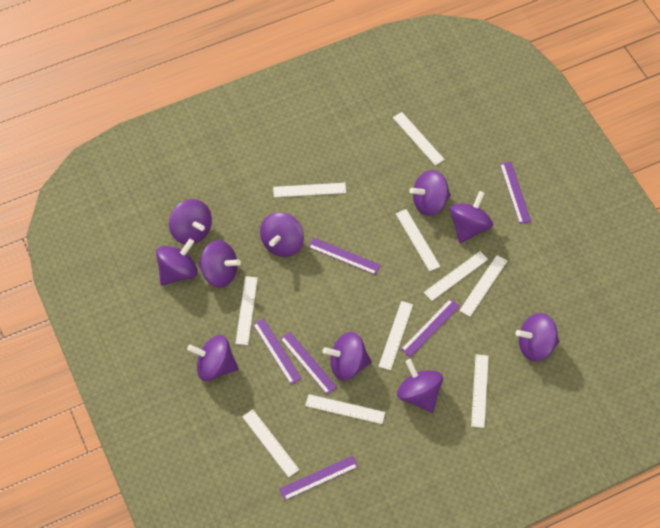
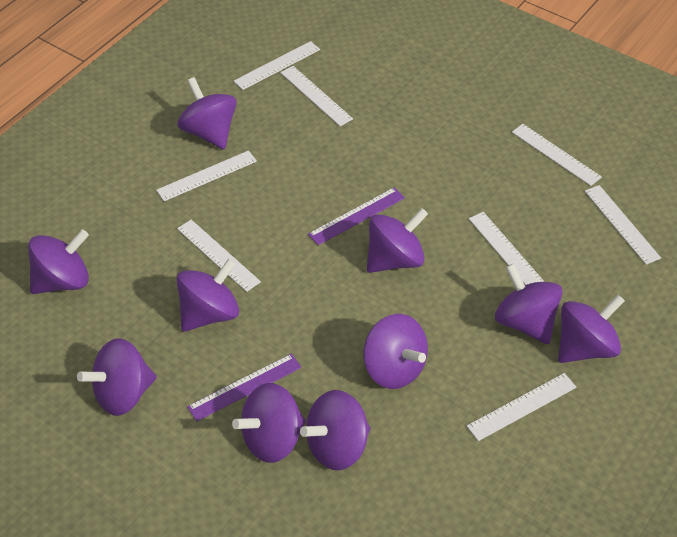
purple ruler: 6 -> 2
white ruler: 10 -> 8

